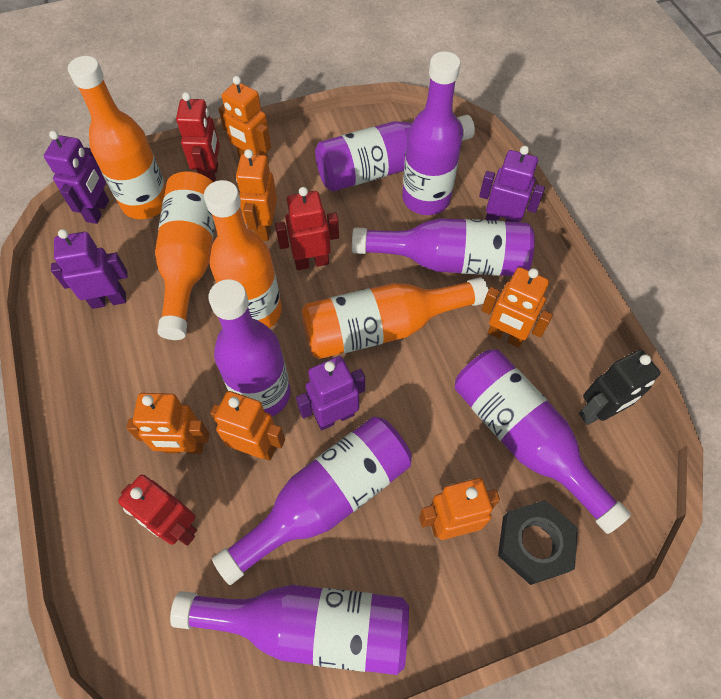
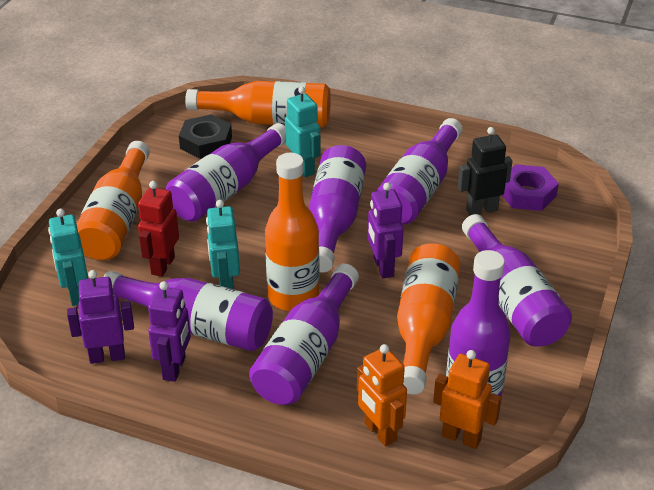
orange robot: 6 -> 2
purple nut: 0 -> 1
purple robot: 4 -> 3
red robot: 3 -> 1
turquoise robot: 0 -> 3

